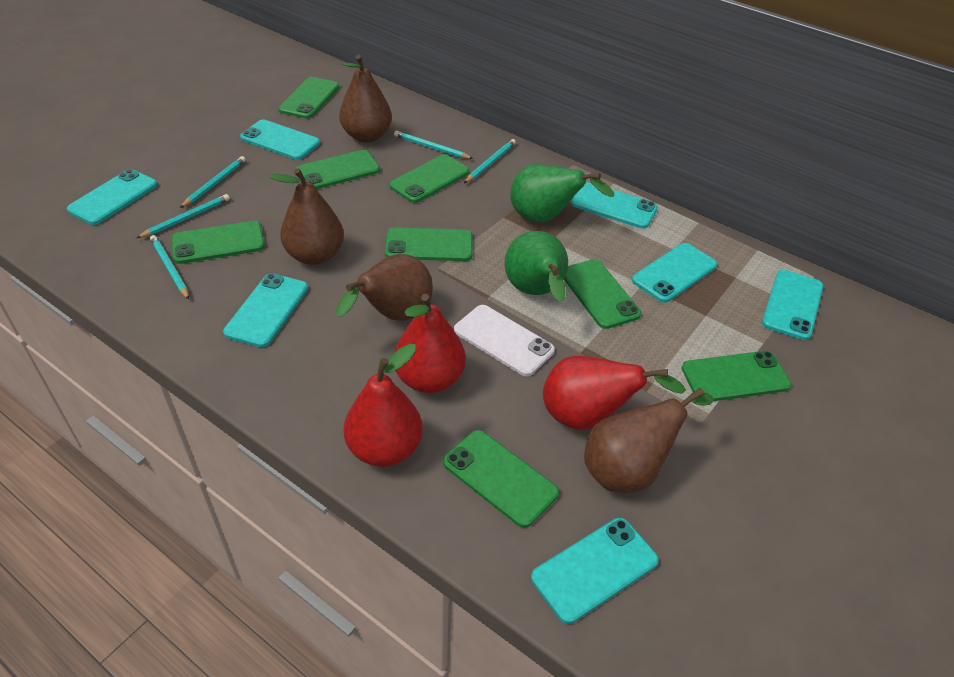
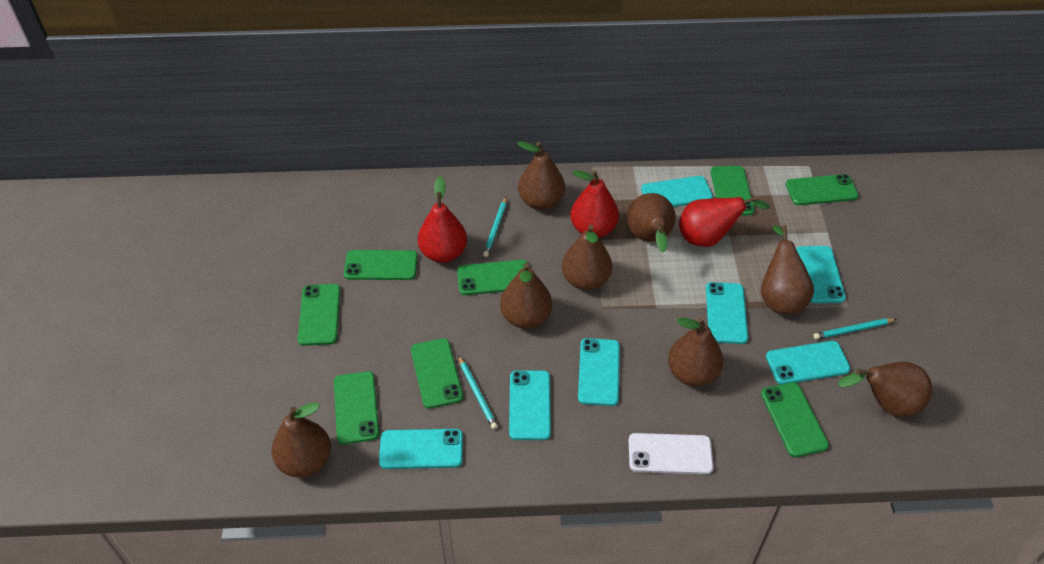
brown pear: 4 -> 8
green pear: 2 -> 0
turquoise pencil: 5 -> 3

